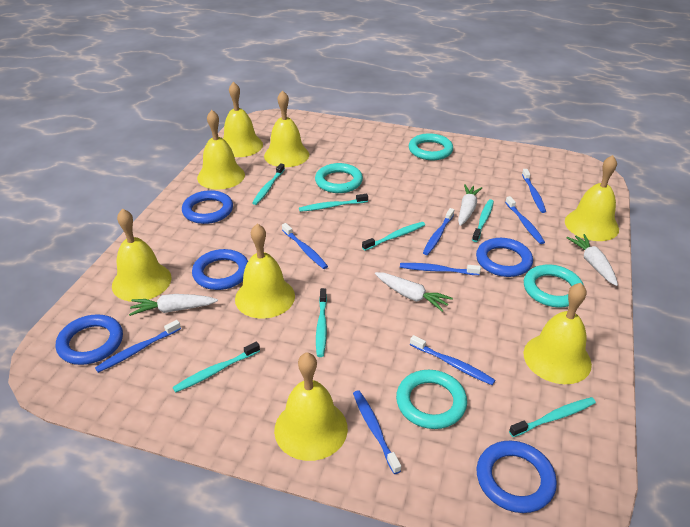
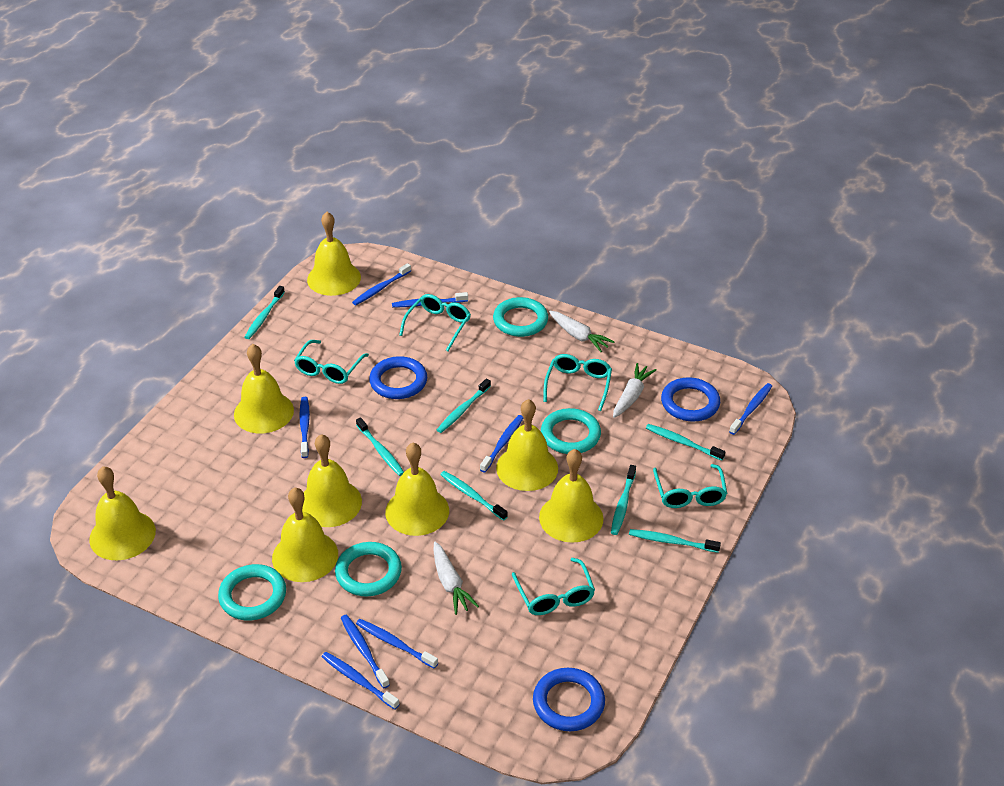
blue ring: 5 -> 3
turquoise glasses: 0 -> 5
white carrot: 4 -> 3

